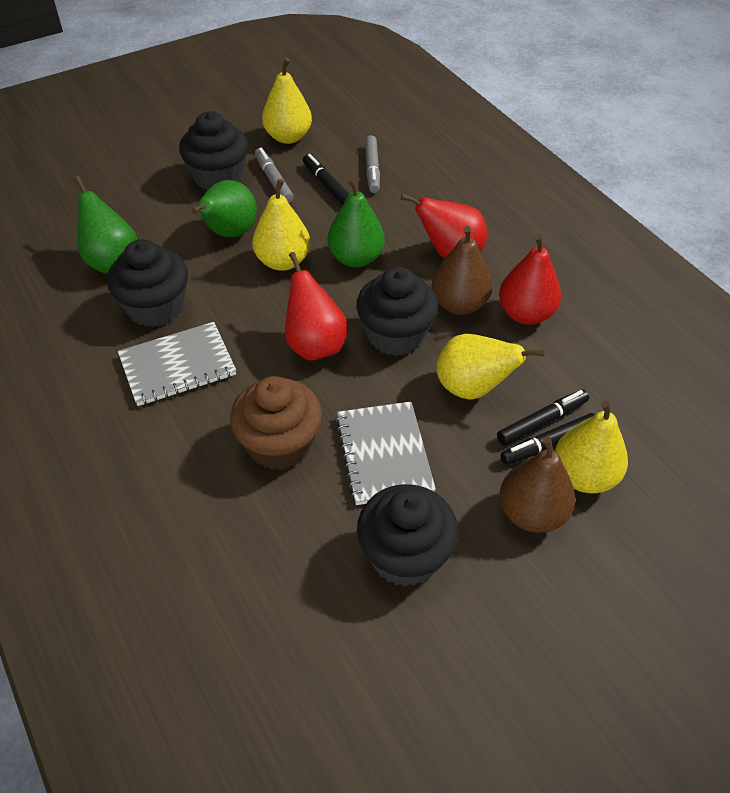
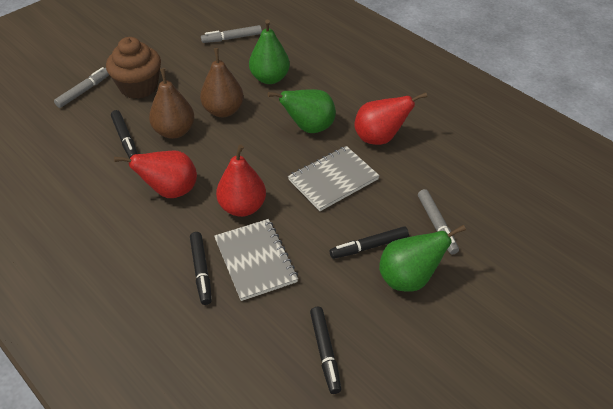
black cupcake: 4 -> 0
black marker: 3 -> 4
grey marker: 2 -> 3
yellow pear: 4 -> 0

